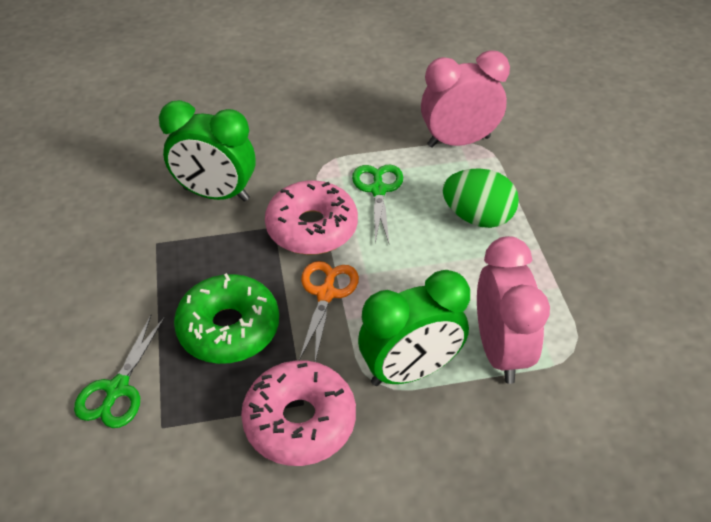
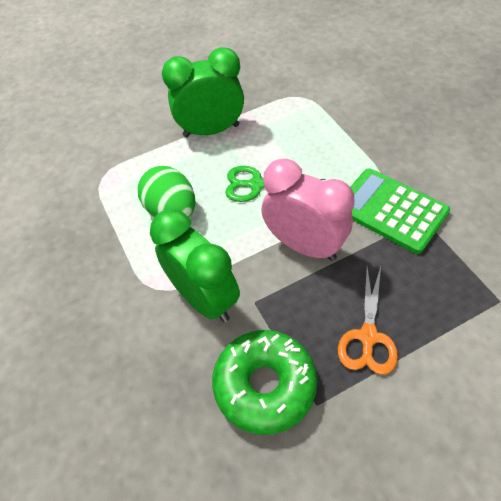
green calculator: 0 -> 1
green scissors: 2 -> 1
pink clock: 2 -> 1
pink donut: 2 -> 0

